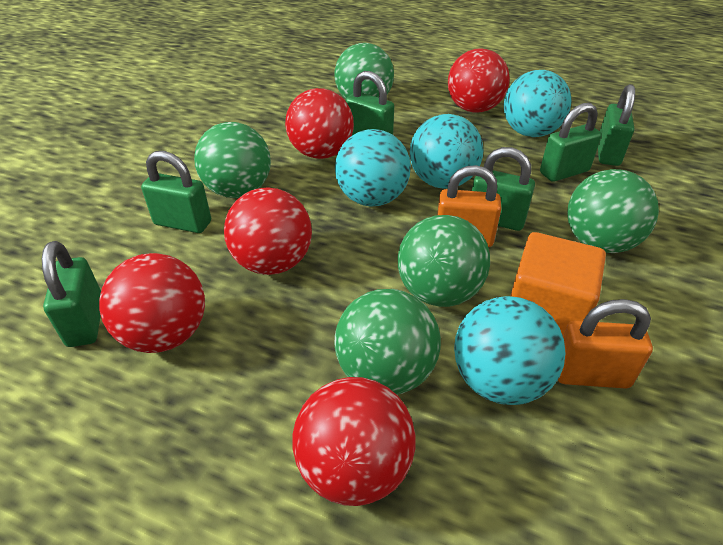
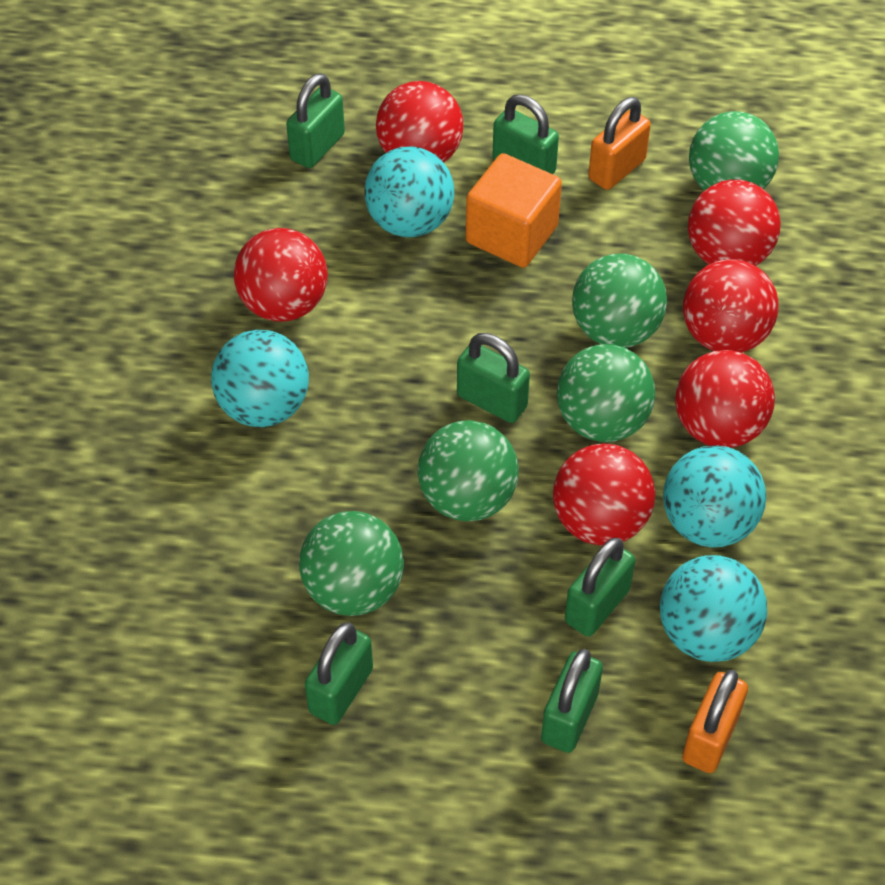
red ball: 5 -> 6

